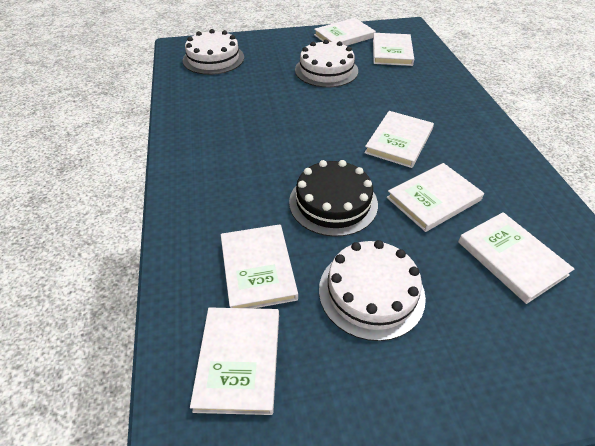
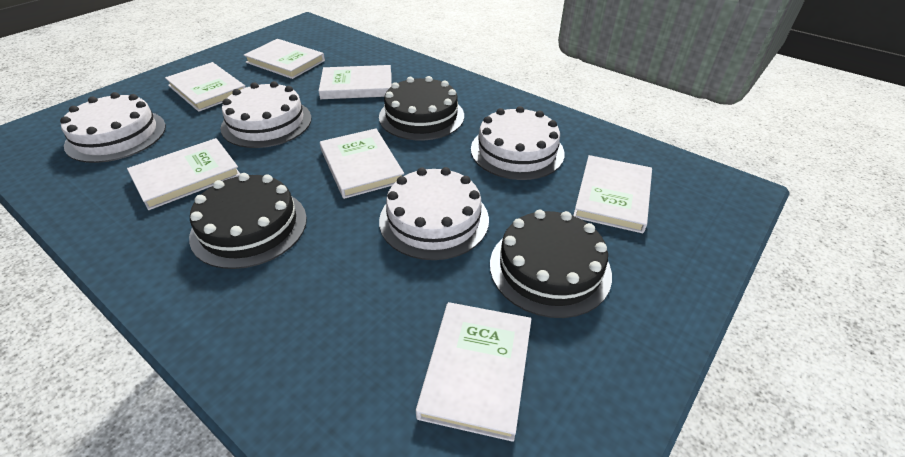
black cake: 1 -> 3
white cake: 3 -> 4

